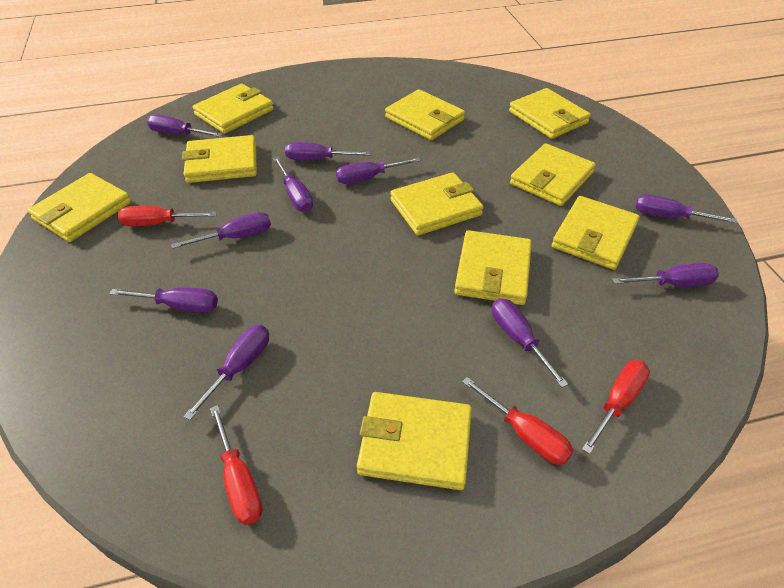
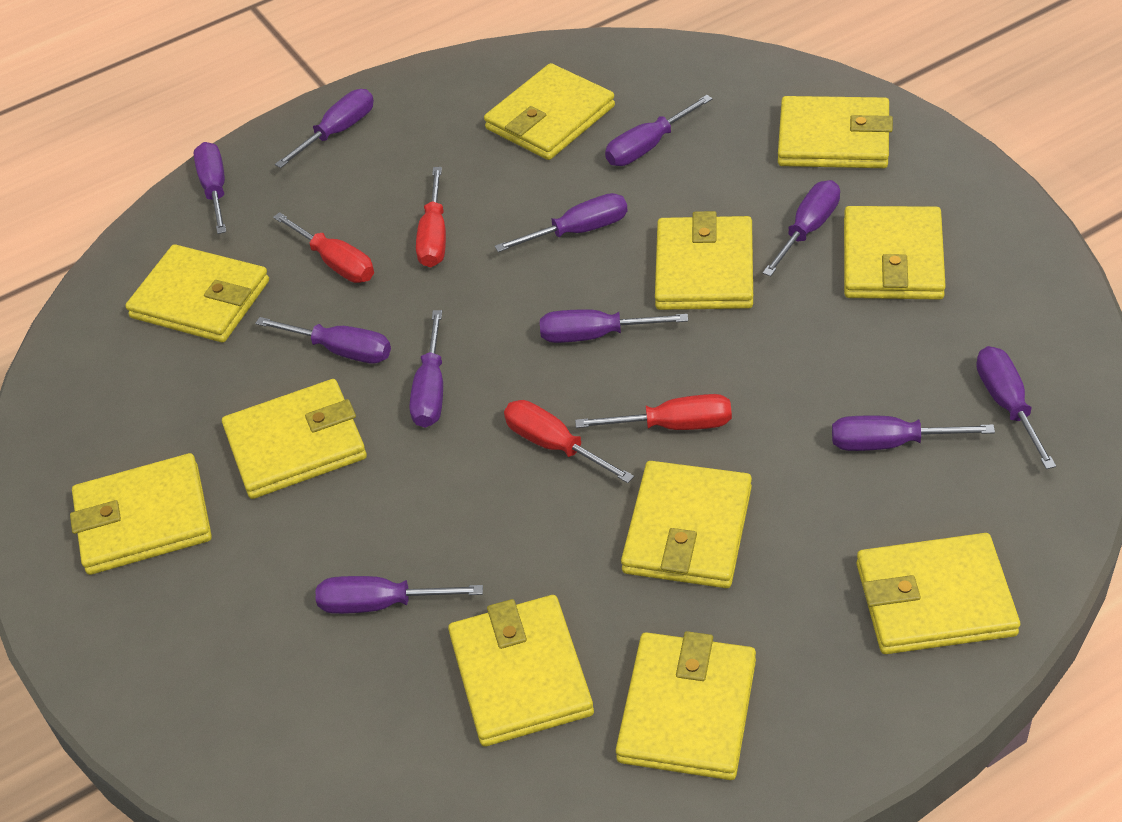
purple screwdriver: 10 -> 11
yellow wallet: 10 -> 11

